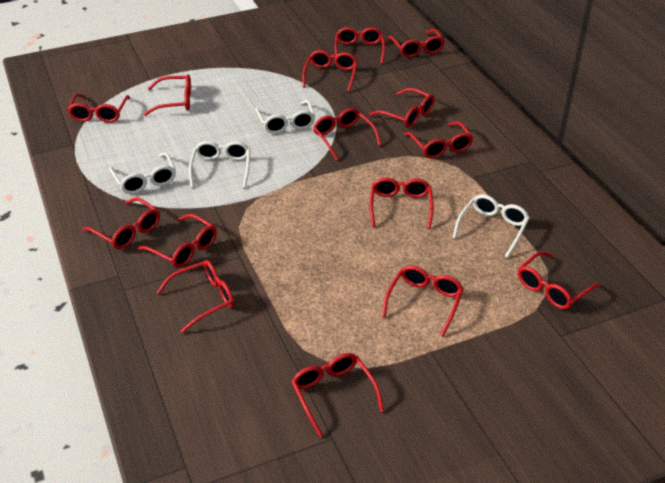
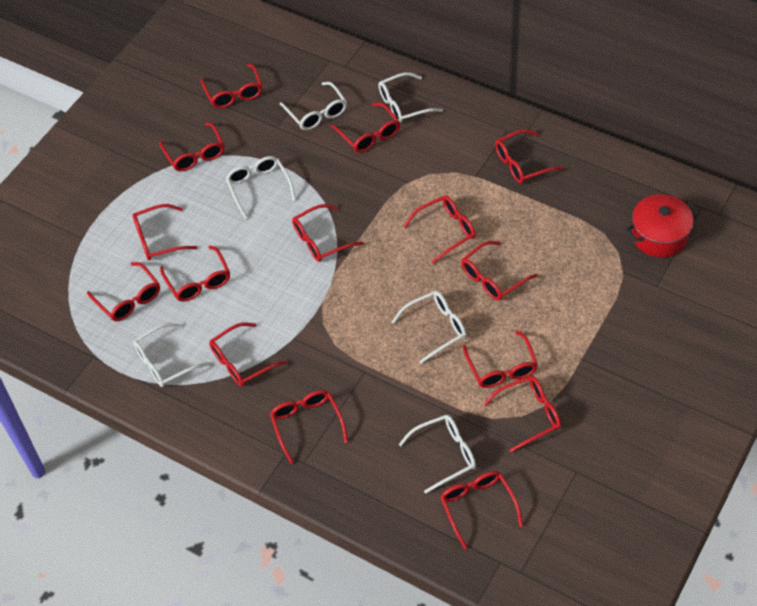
red pot: 0 -> 1
white glasses: 4 -> 6

